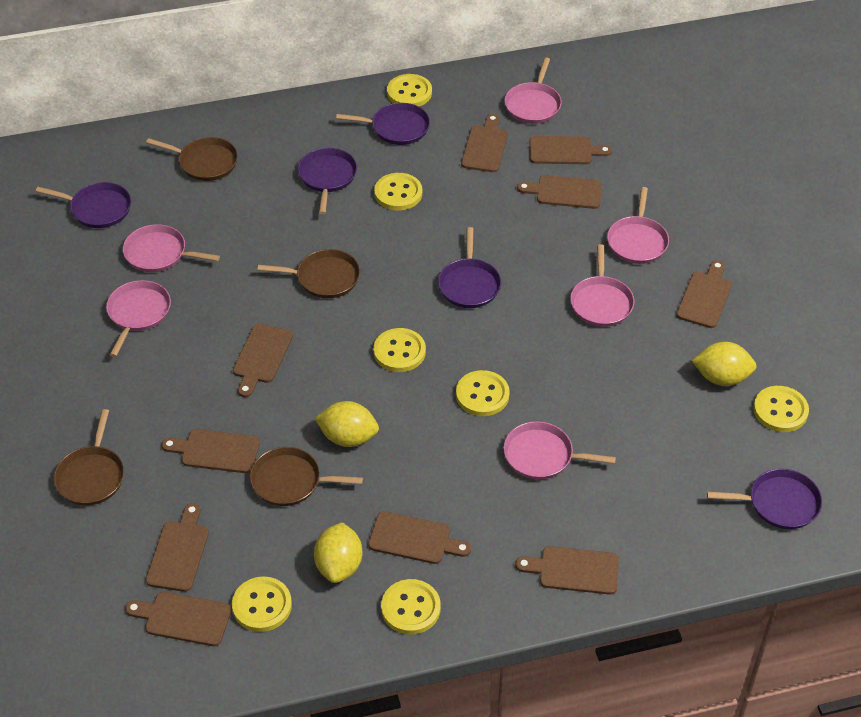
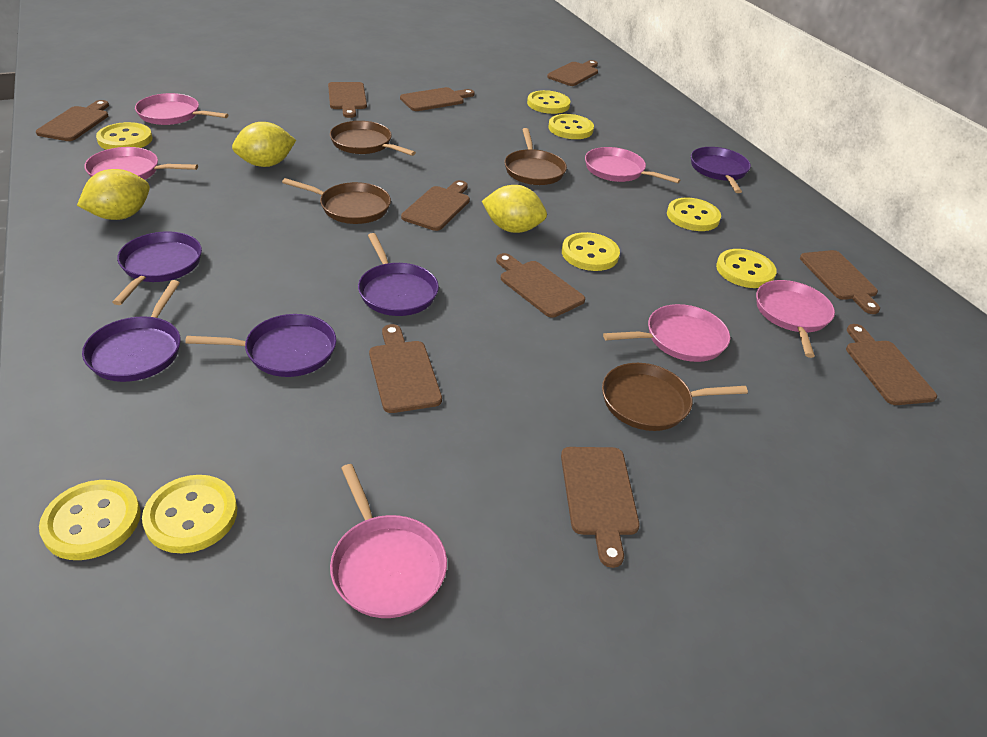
yellow button: 7 -> 8

